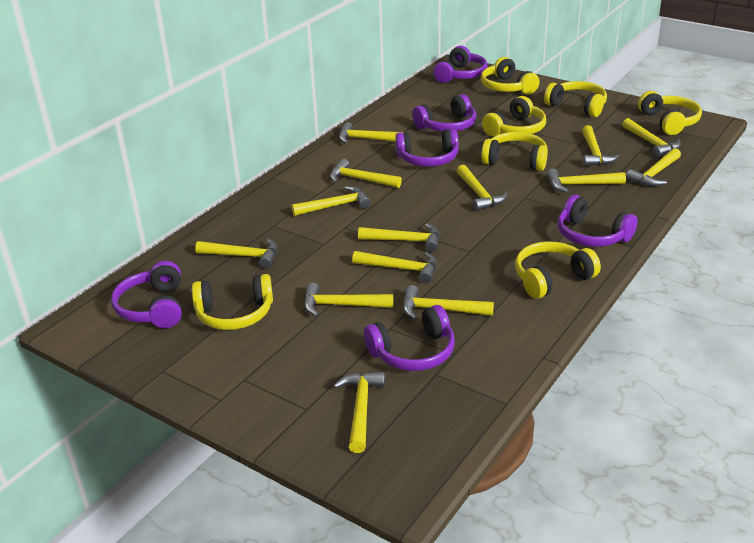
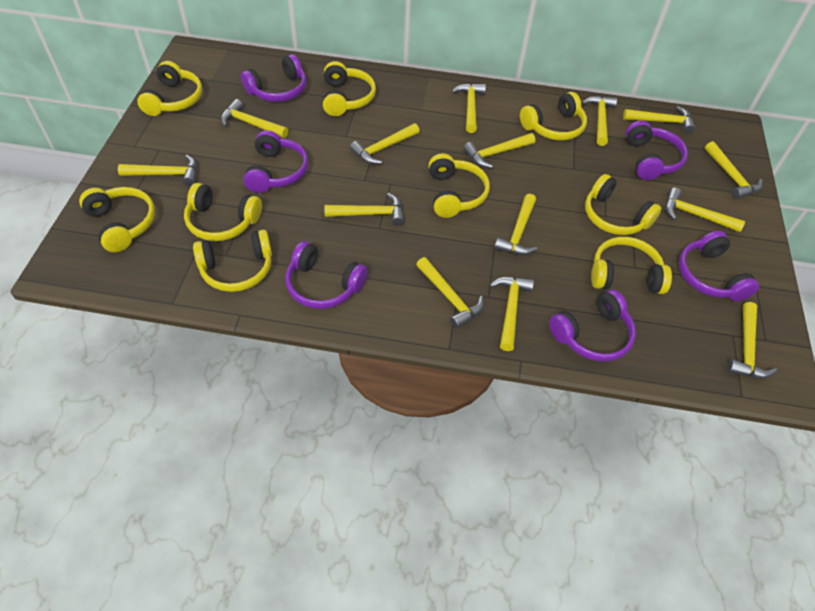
yellow headphones: 7 -> 9

